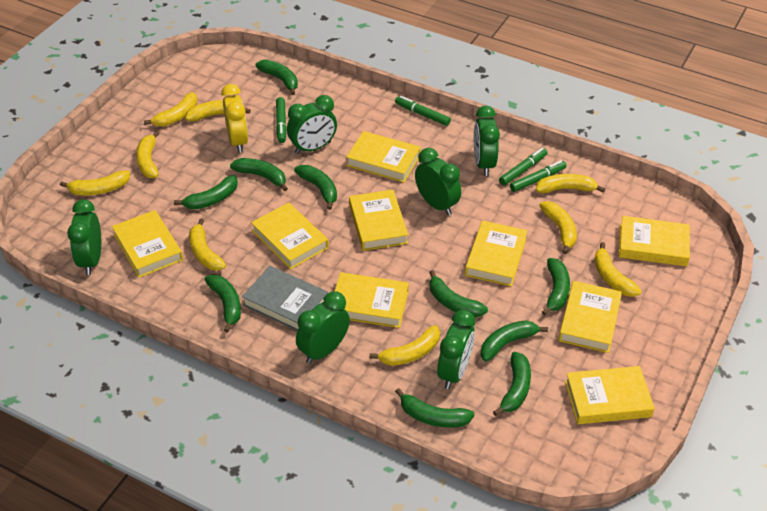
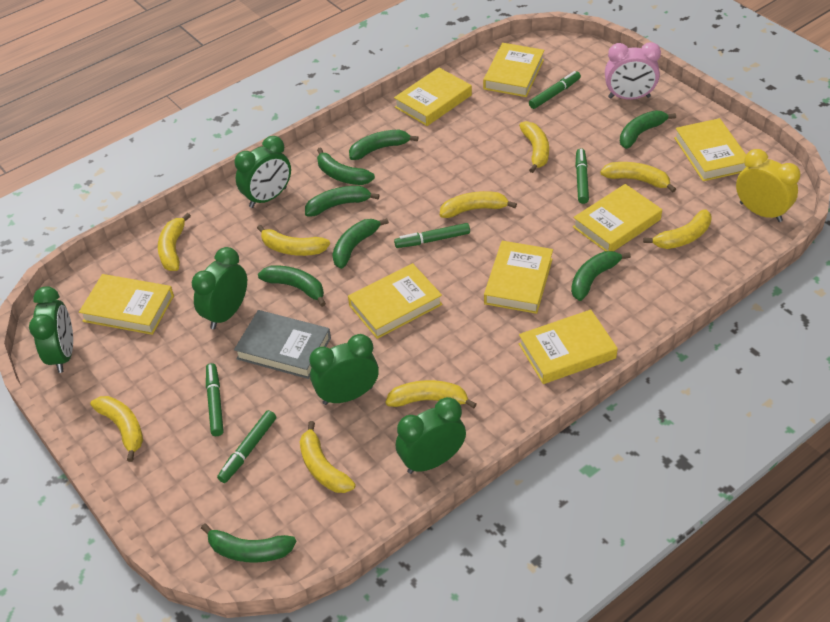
green banana: 10 -> 8
green clock: 6 -> 5
green marker: 4 -> 5
pink clock: 0 -> 1
yellow book: 9 -> 8

